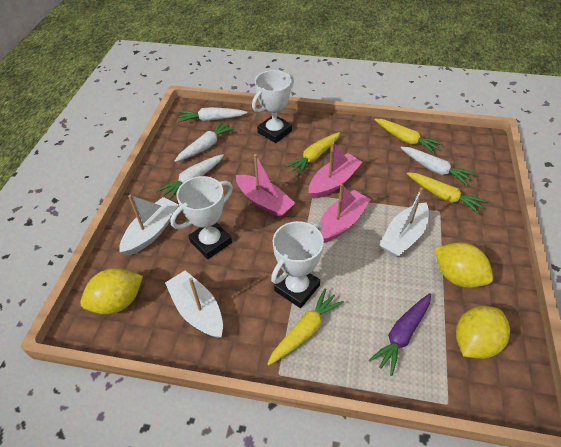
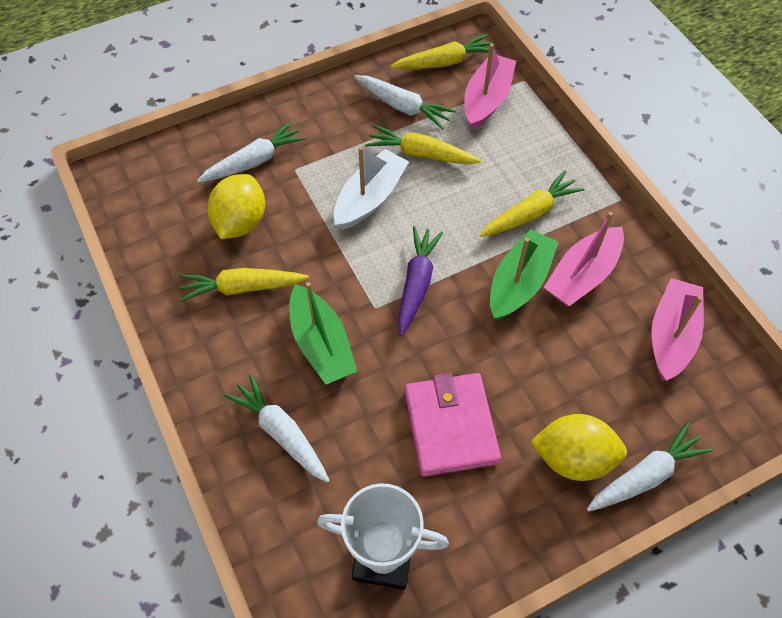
green boat: 0 -> 2
pink wallet: 0 -> 1
white boat: 3 -> 1
white trophy: 3 -> 1
yellow lemon: 3 -> 2

